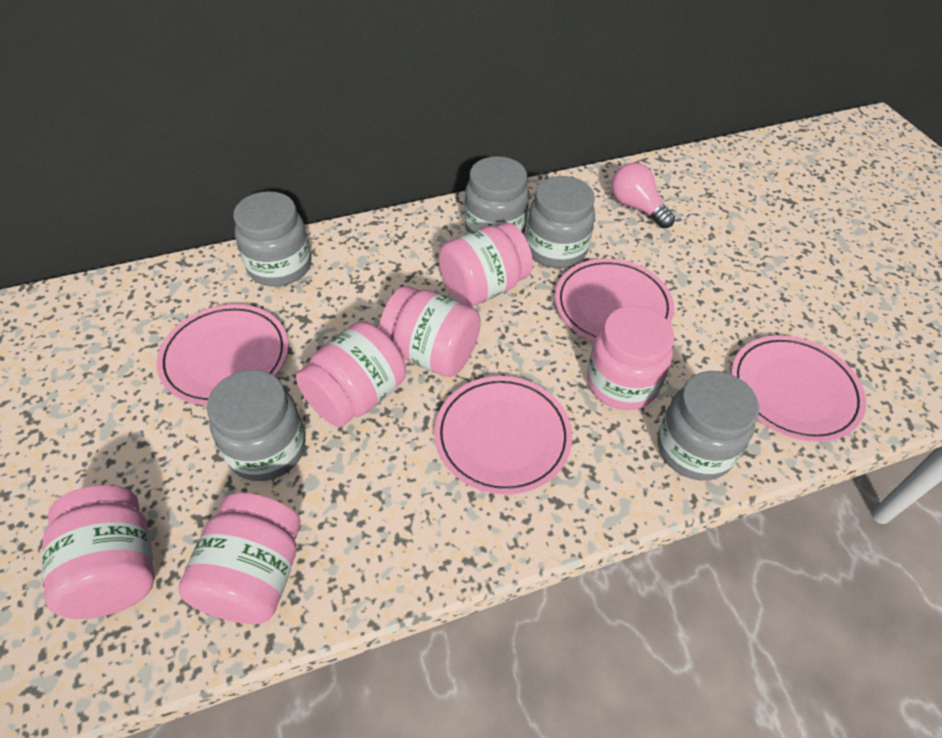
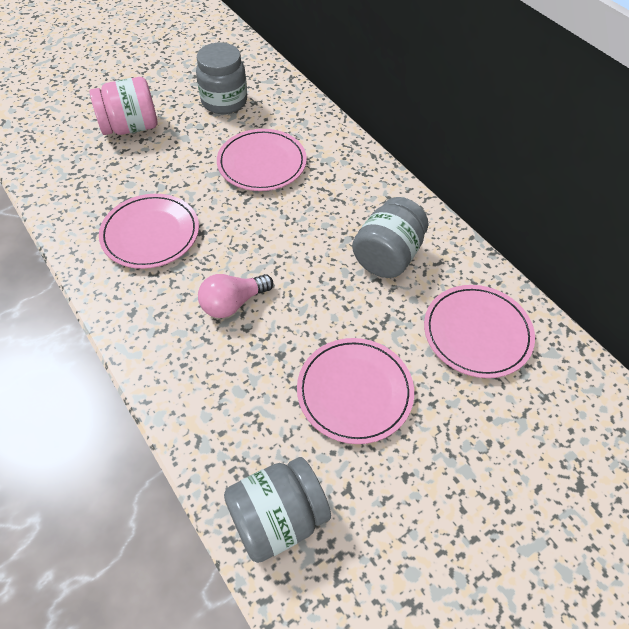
grey jar: 5 -> 3
pink jar: 6 -> 1

